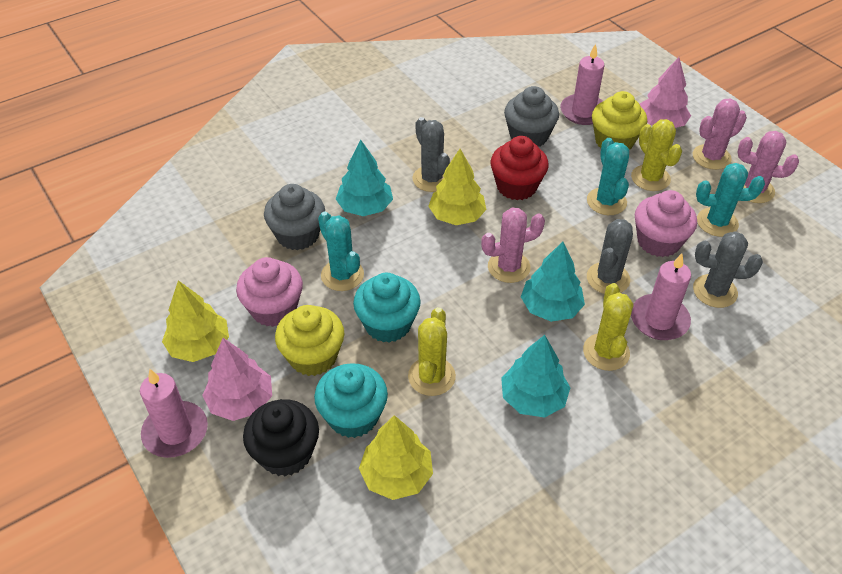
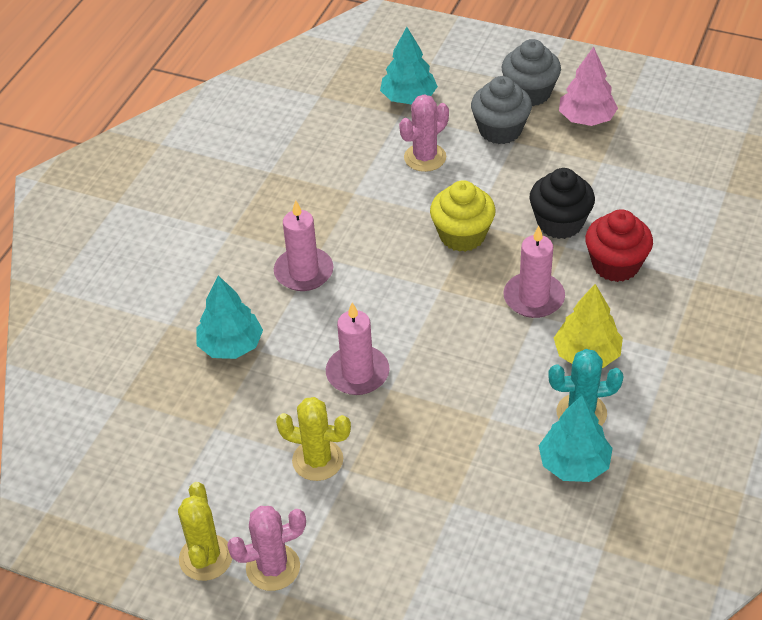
grey cactus: 3 -> 0
pink cactus: 3 -> 2
pink cupcake: 2 -> 0
pink tree: 2 -> 1
turquoise cactus: 3 -> 1
turquoise cupcake: 2 -> 0
yellow cactus: 3 -> 2
yellow cupcake: 2 -> 1
yellow tree: 3 -> 1

